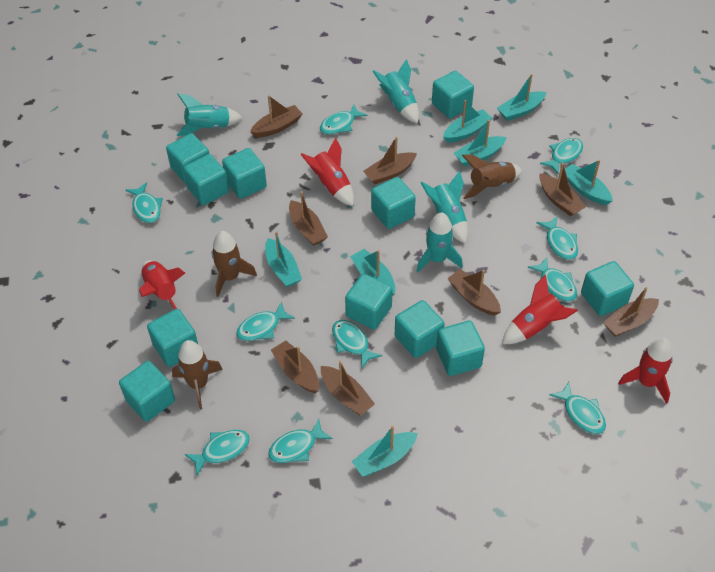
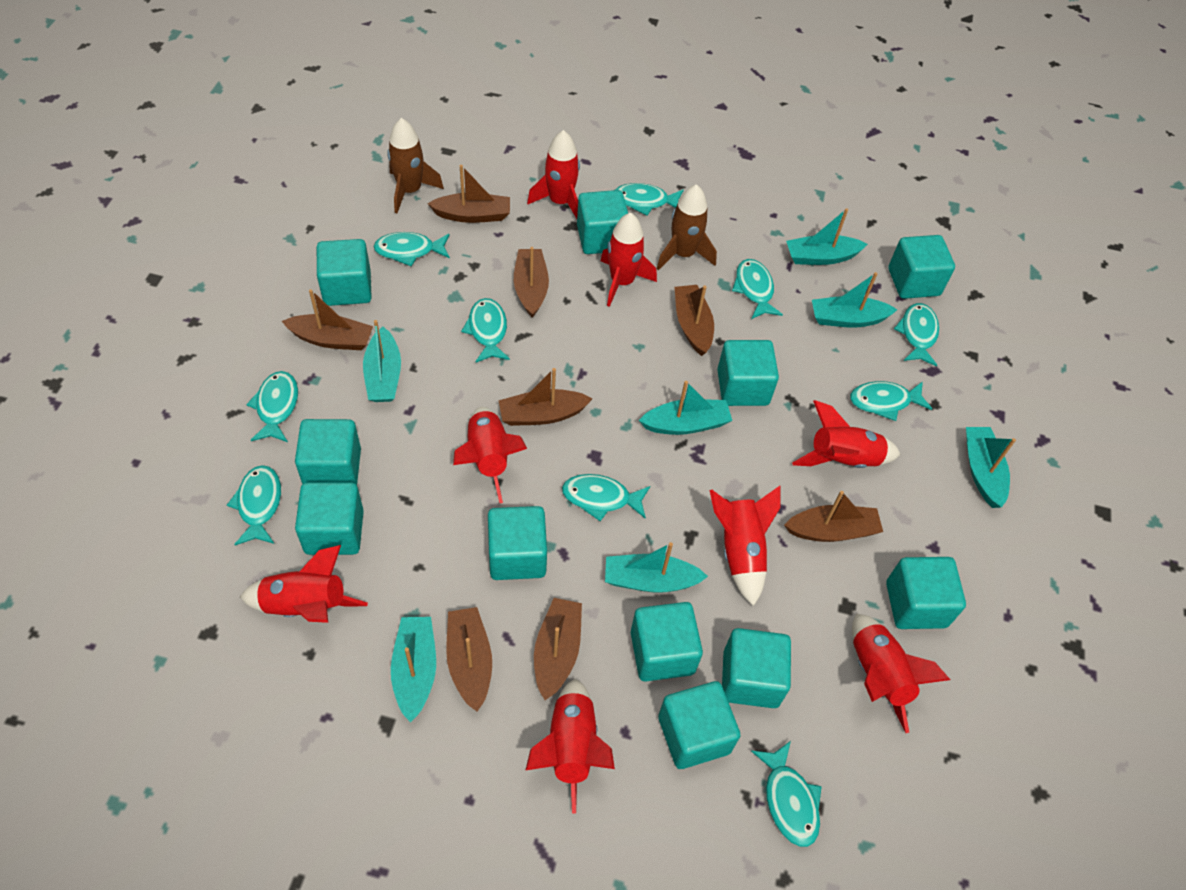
brown rocket: 3 -> 2
red rocket: 4 -> 8
turquoise rocket: 4 -> 0

